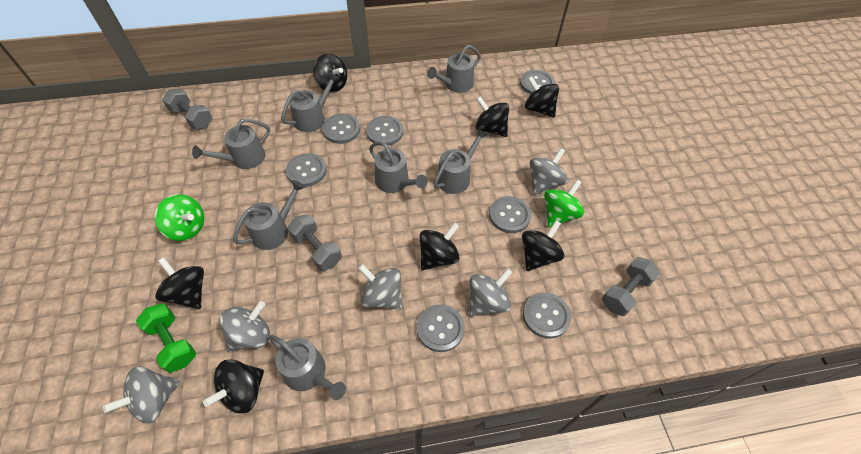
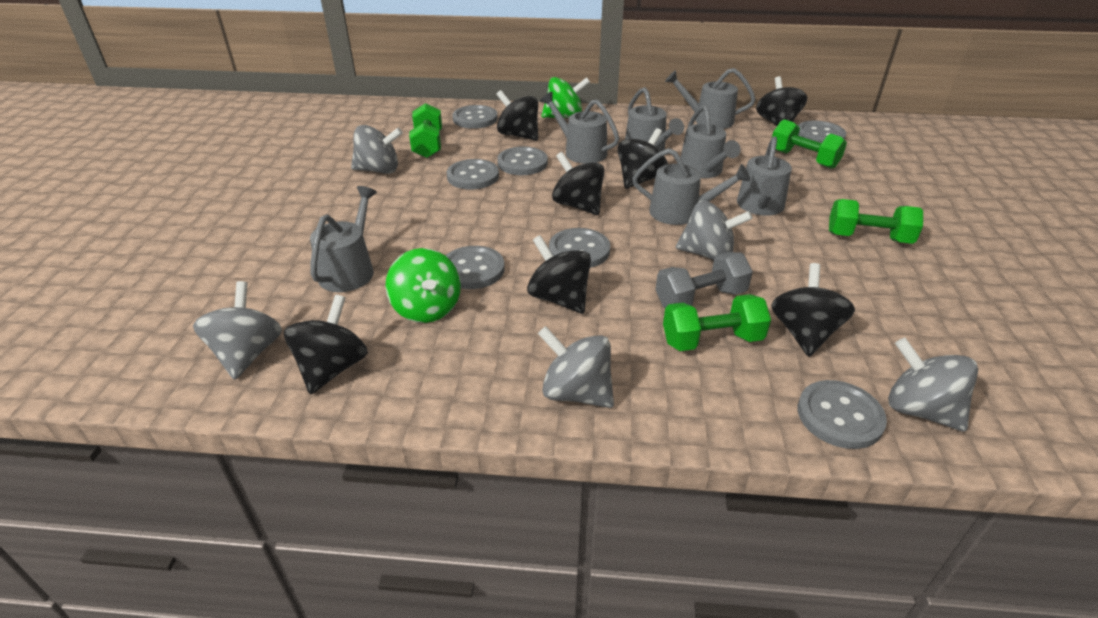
green dumbbell: 1 -> 4
grey dumbbell: 3 -> 1

